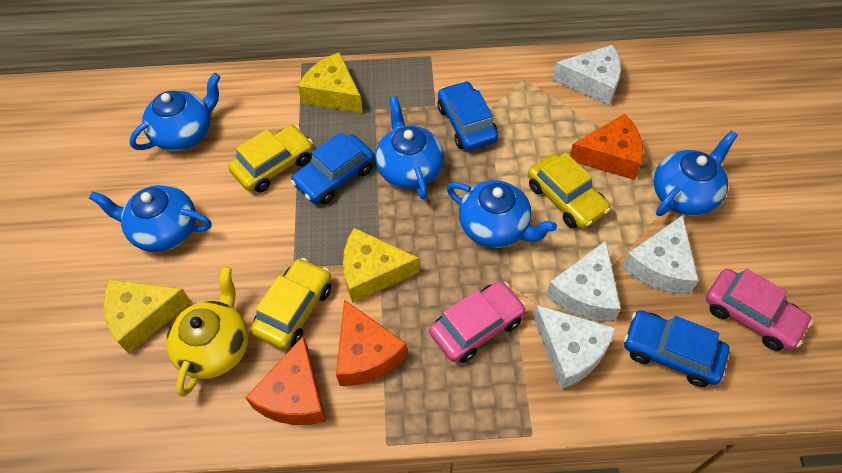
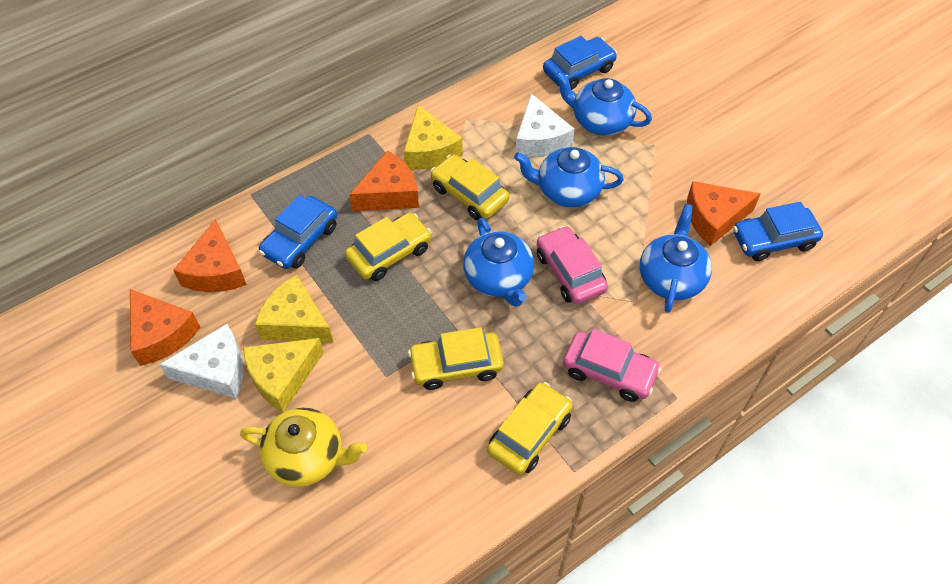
blue teapot: 5 -> 4
orange cheese: 3 -> 4
white cheese: 4 -> 2
yellow car: 3 -> 4

